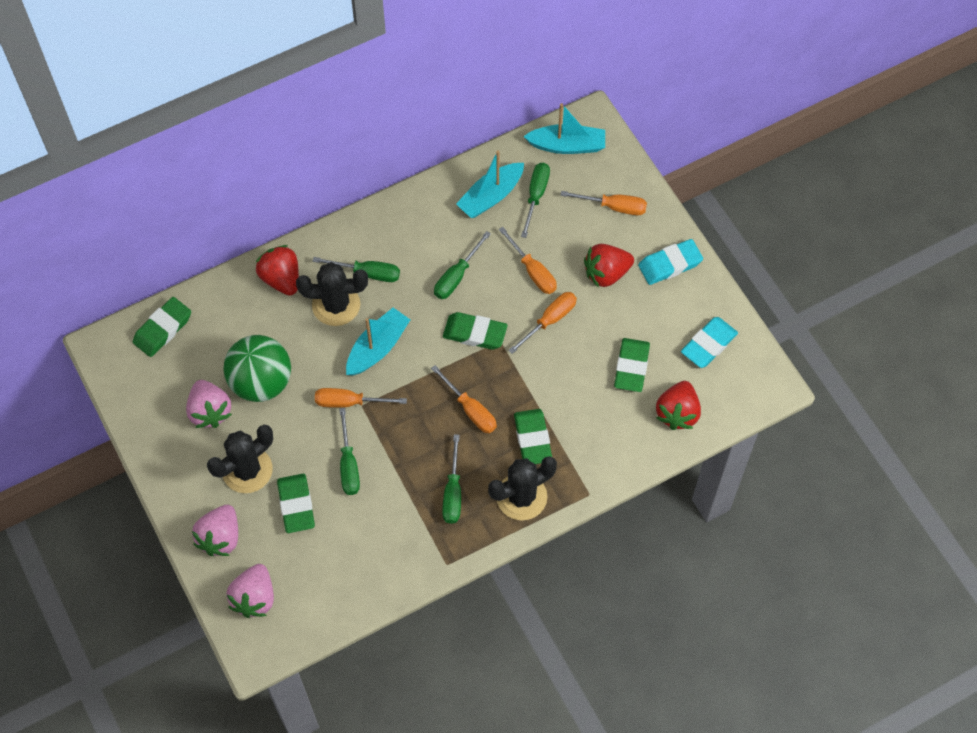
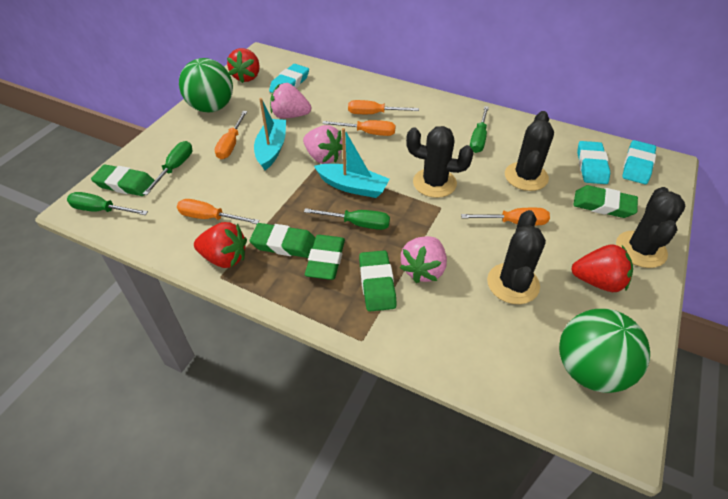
black cactus: 3 -> 4
green ball: 1 -> 2
green screwdriver: 5 -> 4
turquoise boat: 3 -> 2
turquoise eraser: 2 -> 3

